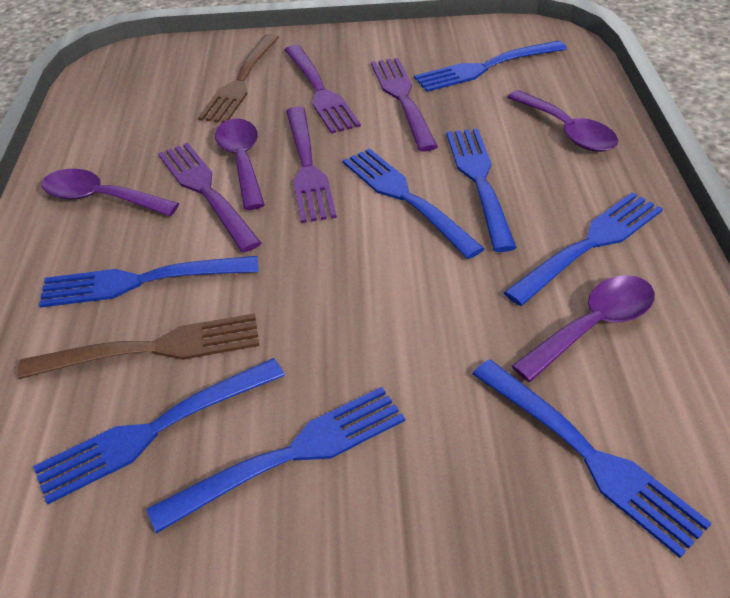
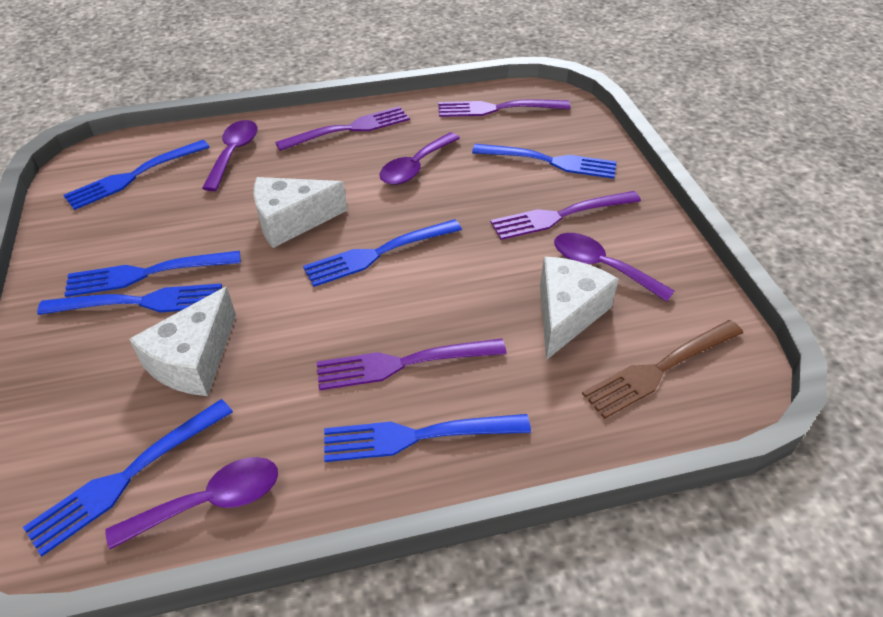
blue fork: 8 -> 7
brown fork: 2 -> 1
white cheese: 0 -> 3

